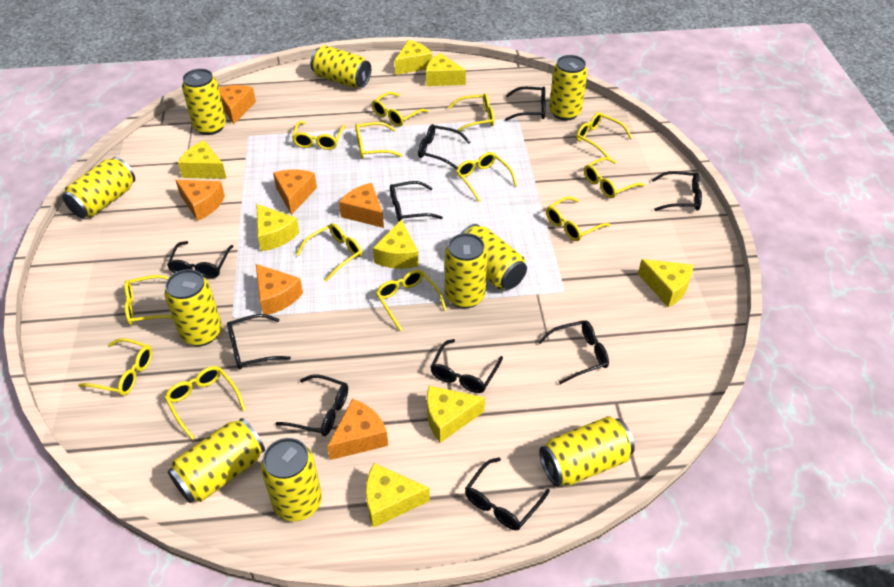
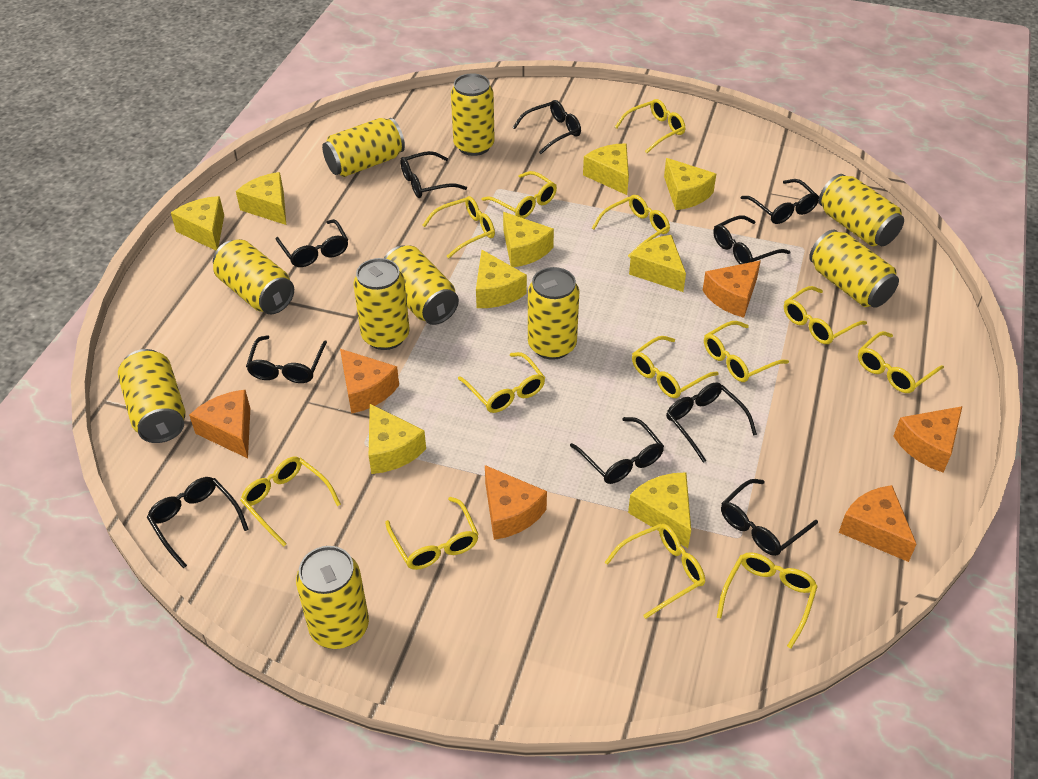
yellow cheese: 8 -> 9

